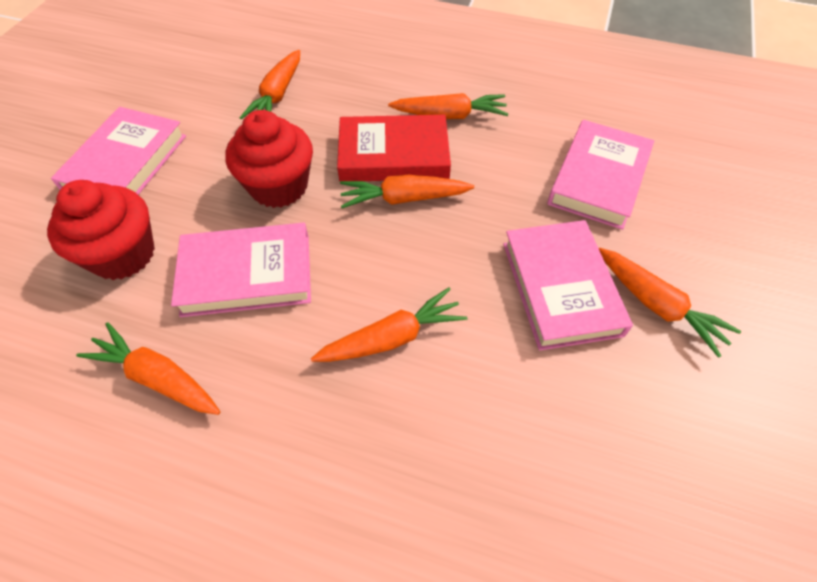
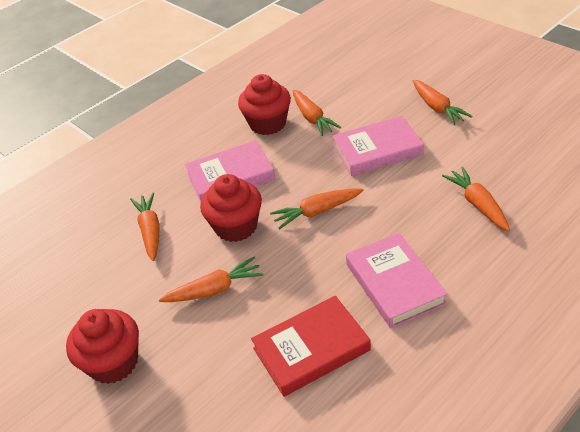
pink book: 4 -> 3
red cupcake: 2 -> 3

